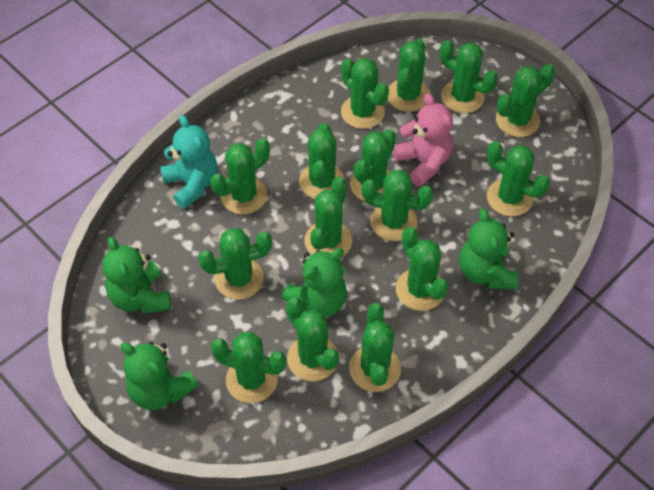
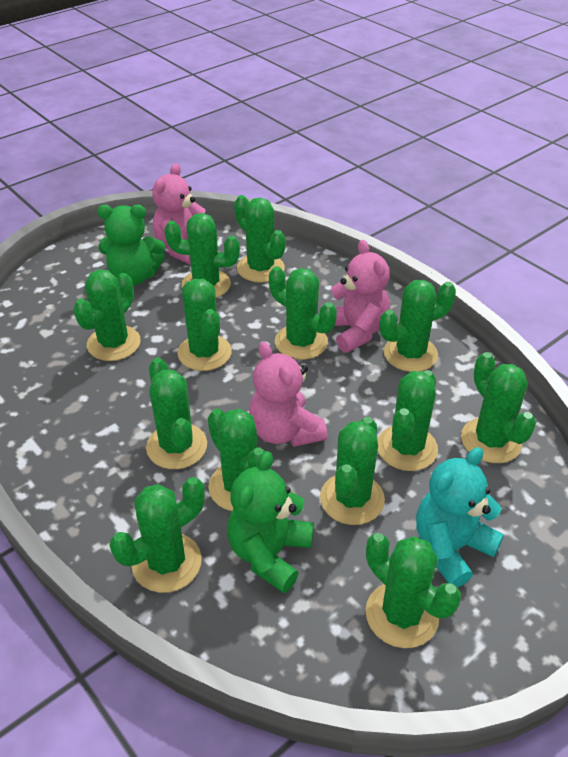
green cactus: 15 -> 13
green teddy bear: 4 -> 2
pink teddy bear: 1 -> 3

